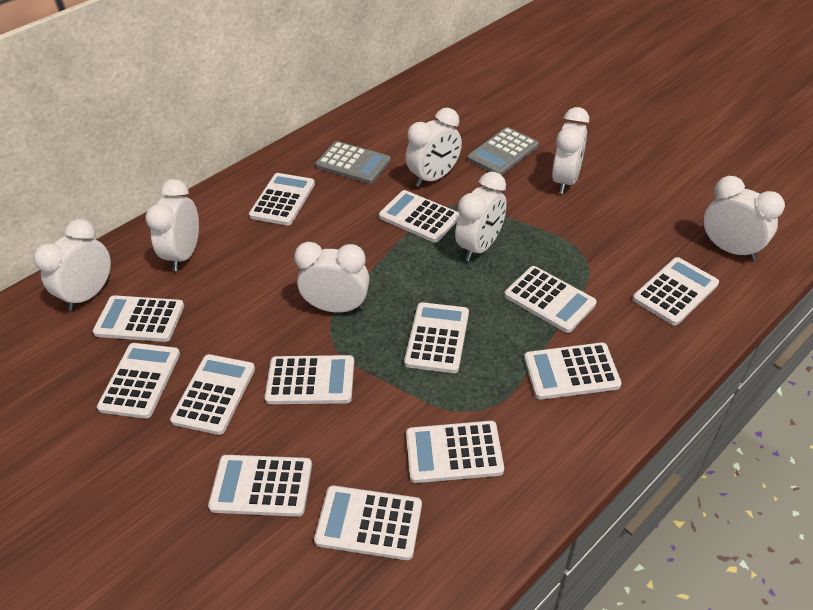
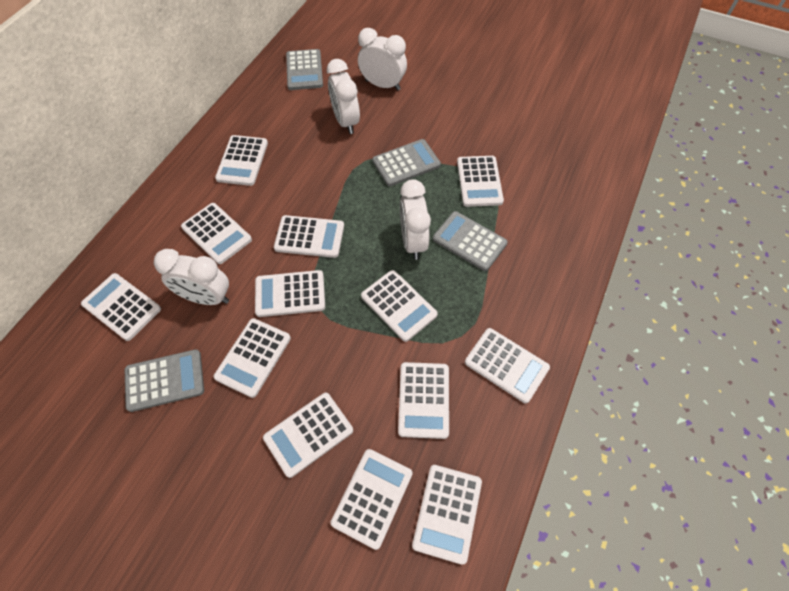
grey calculator: 2 -> 4
white clock: 7 -> 4

